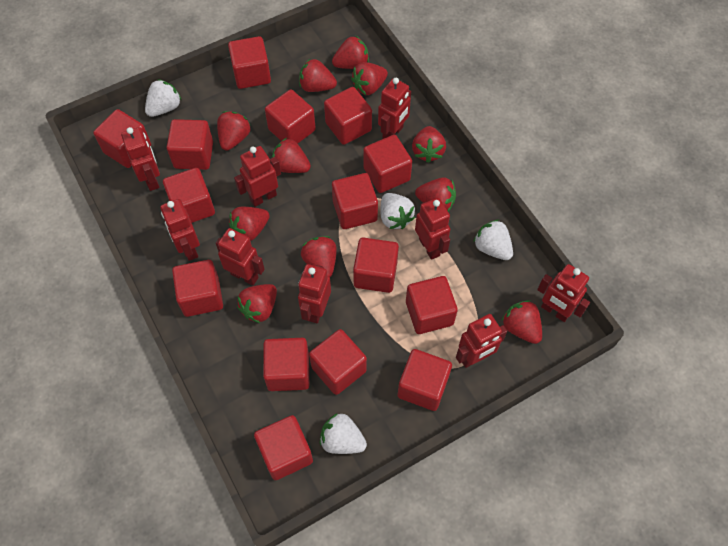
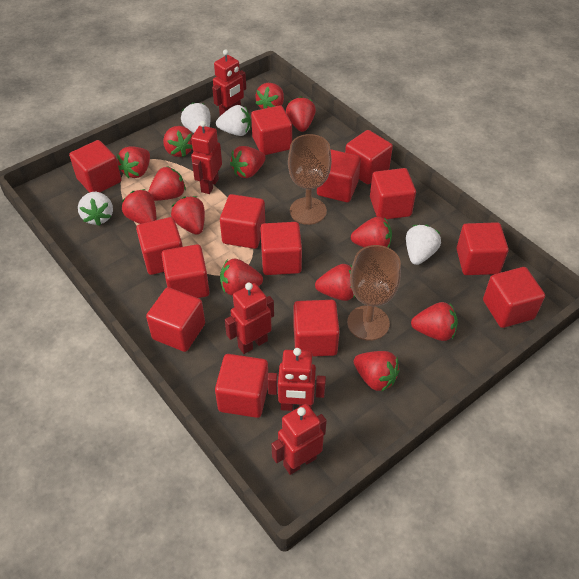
brown goblet: 0 -> 2
red cube: 15 -> 14
red robot: 9 -> 5
red strawberry: 11 -> 13

